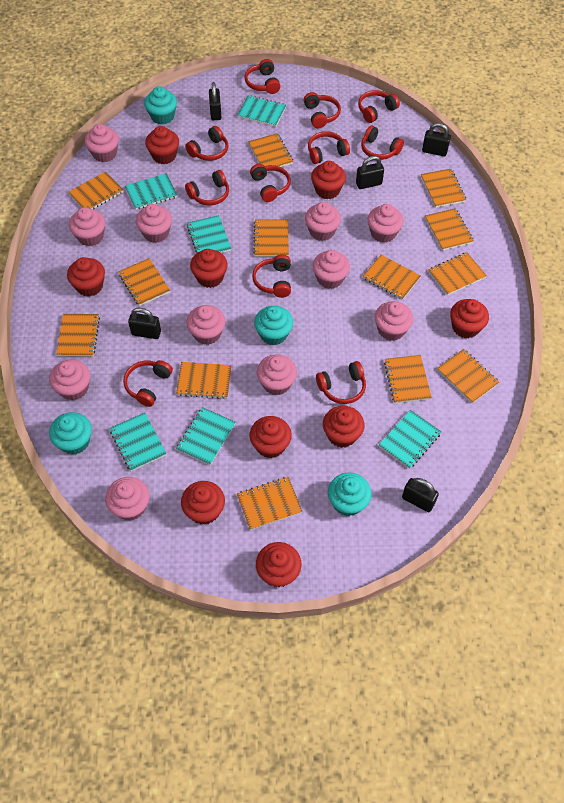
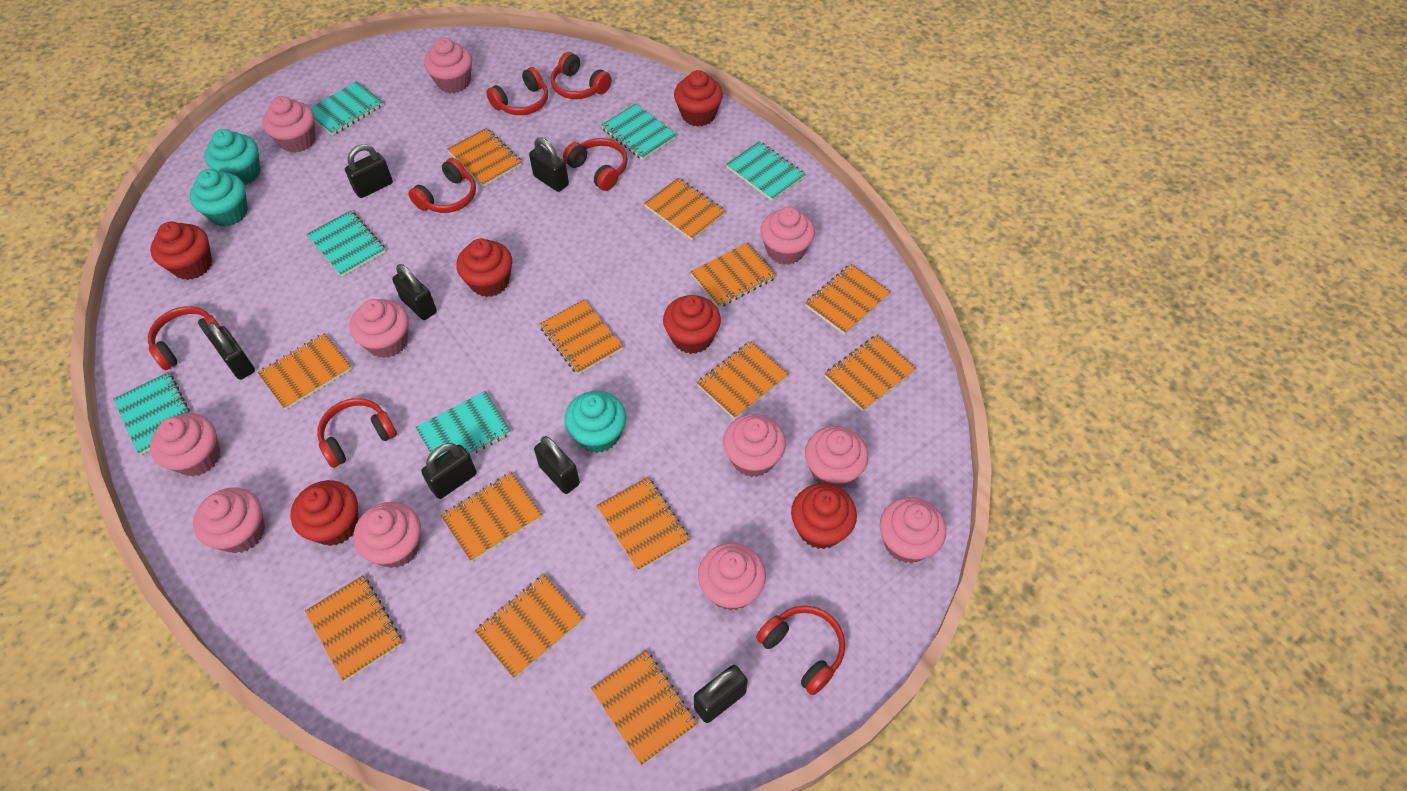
black padlock: 5 -> 7
red cupcake: 9 -> 6
red headphones: 11 -> 7
turquoise cupcake: 4 -> 3

